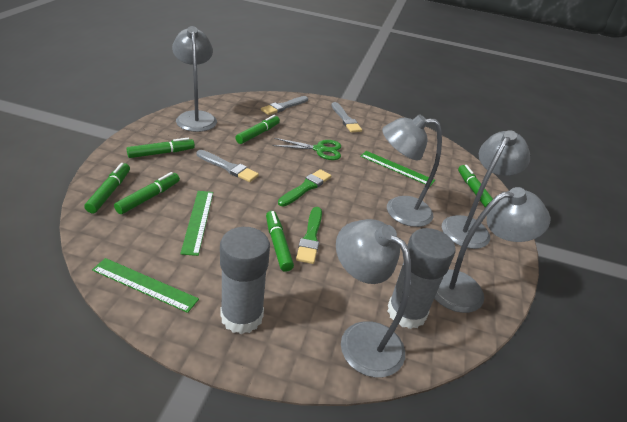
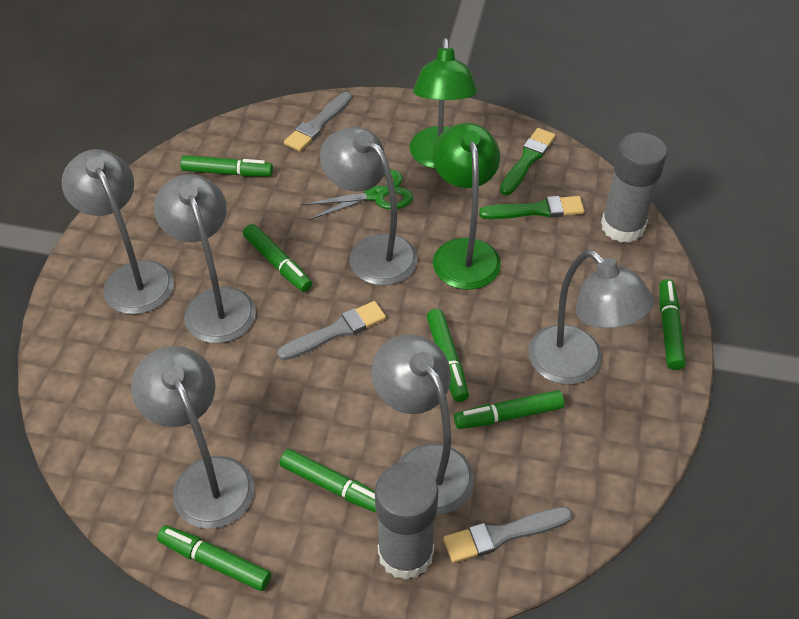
green lamp: 0 -> 2
green marker: 6 -> 7
green ruler: 3 -> 0
grey lamp: 5 -> 6

